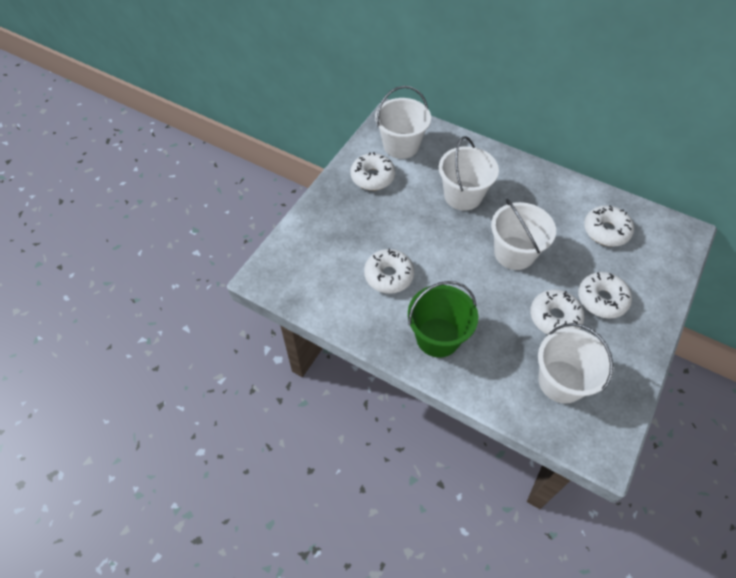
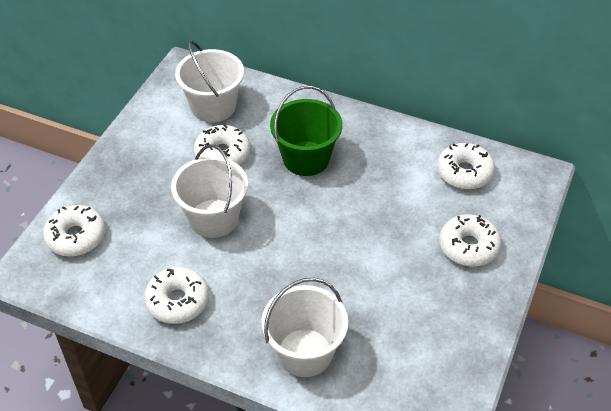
white bucket: 4 -> 3

